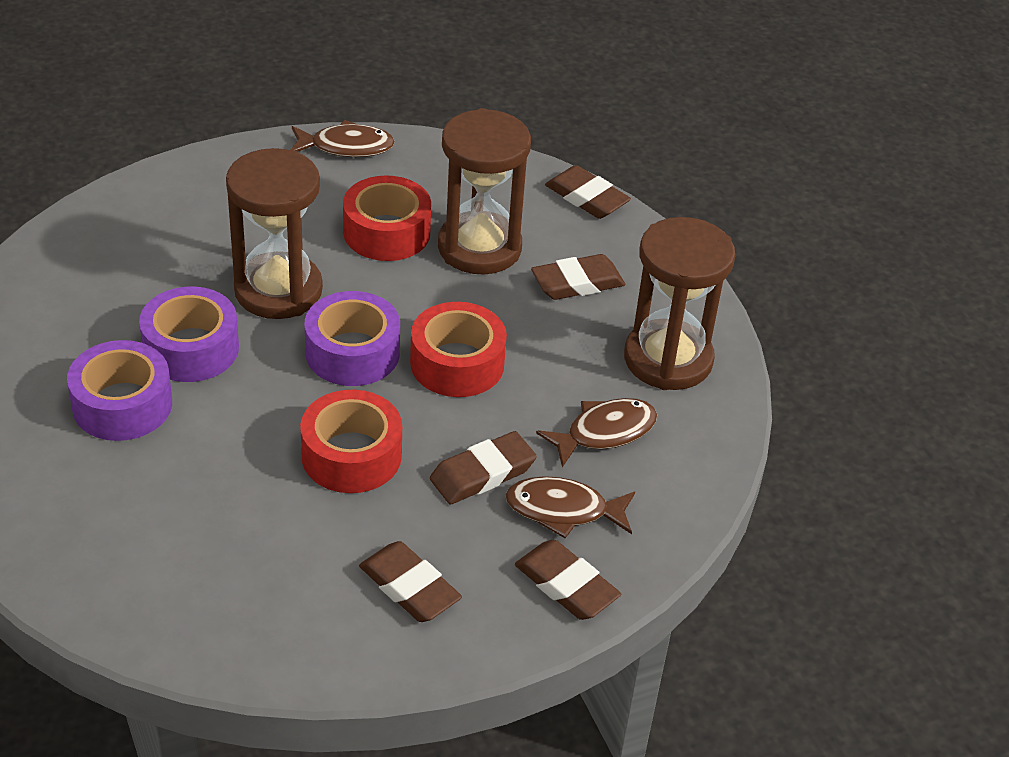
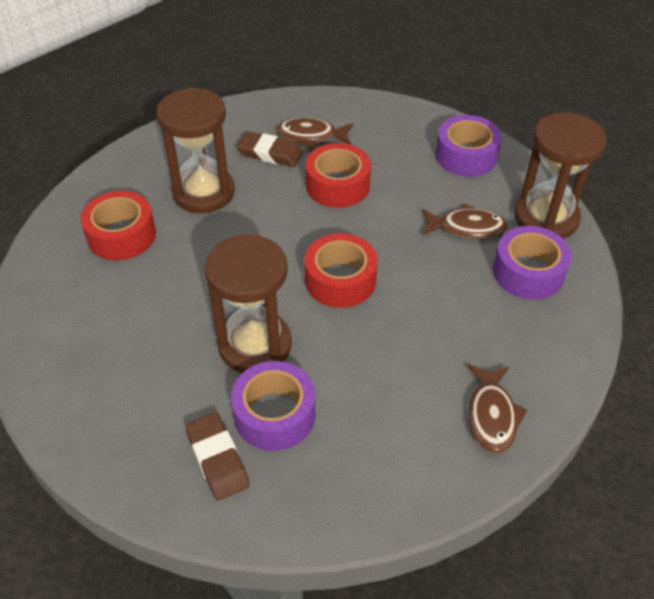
brown eraser: 5 -> 2

